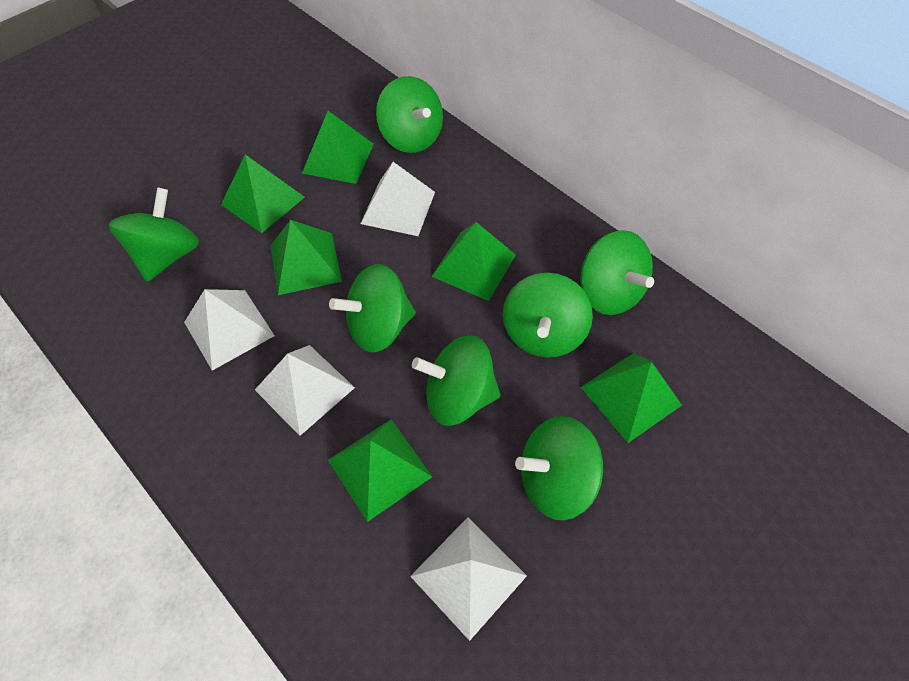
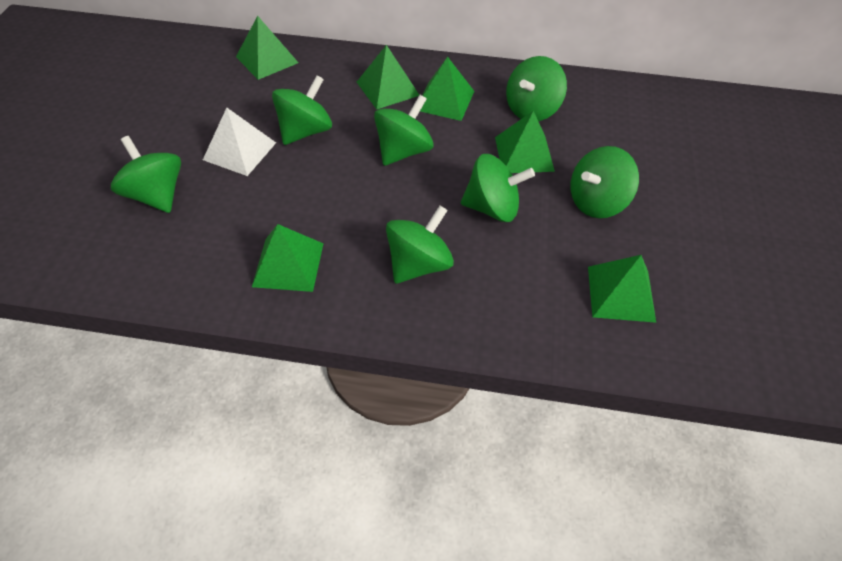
white pyramid: 4 -> 1

